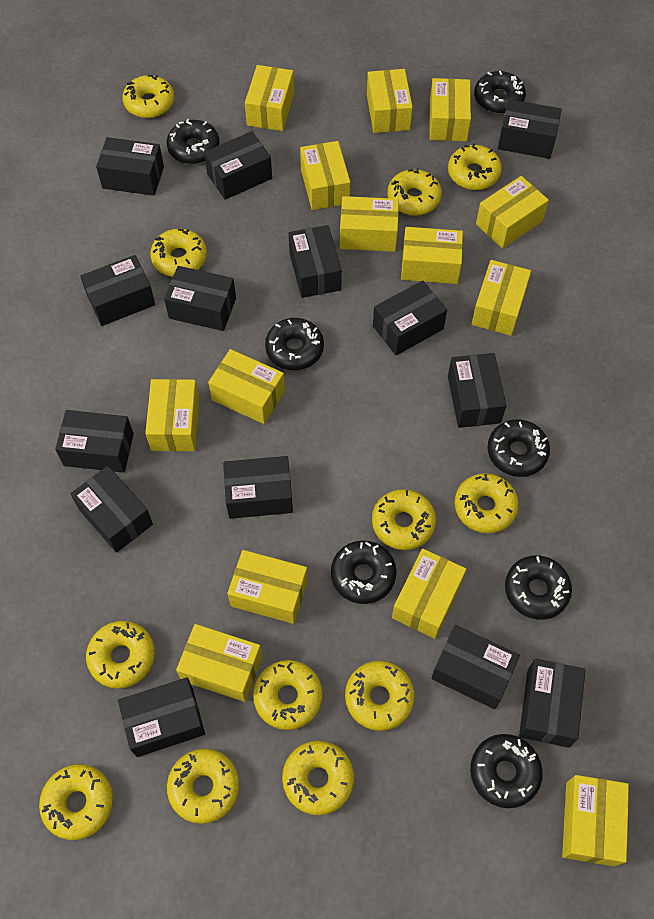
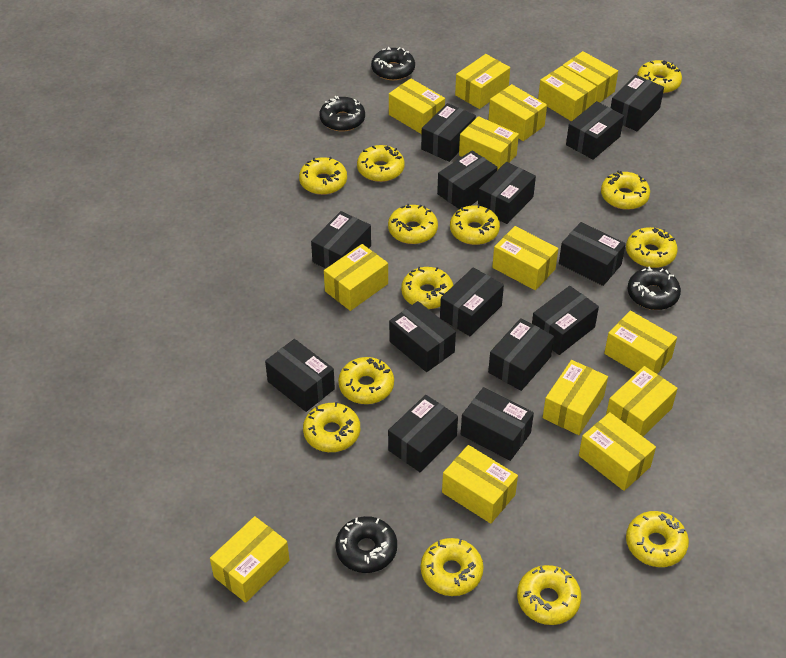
black donut: 7 -> 4
yellow donut: 12 -> 13

